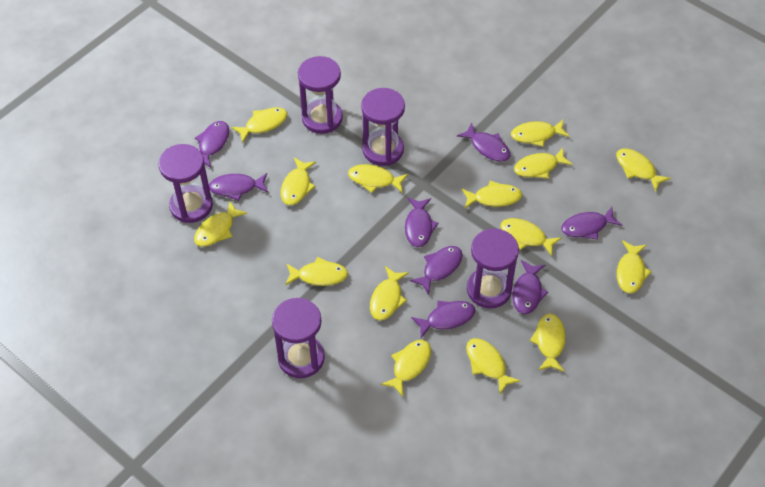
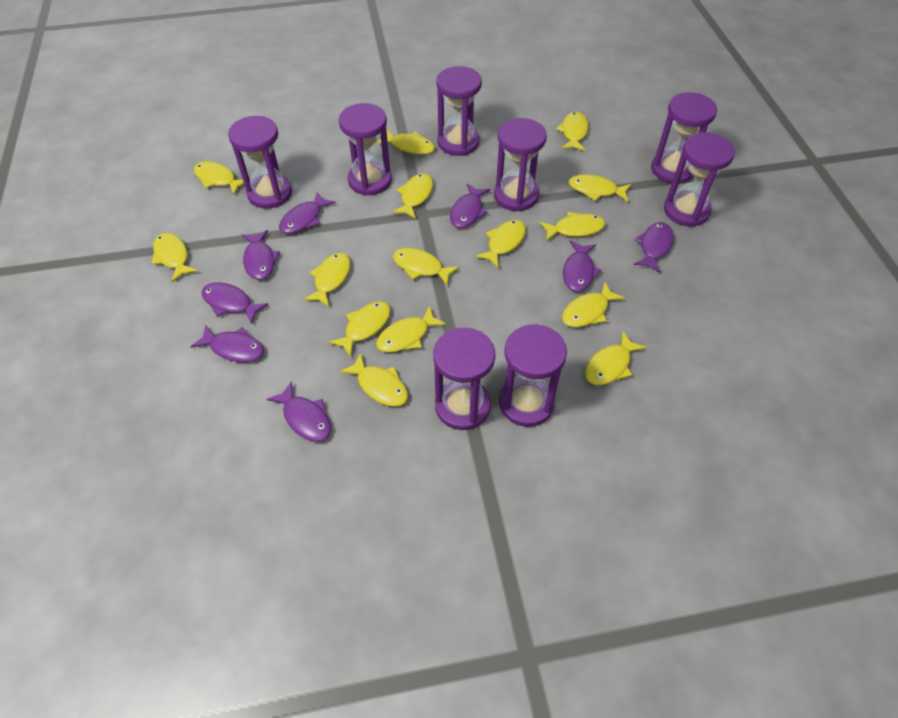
purple hourglass: 5 -> 8

